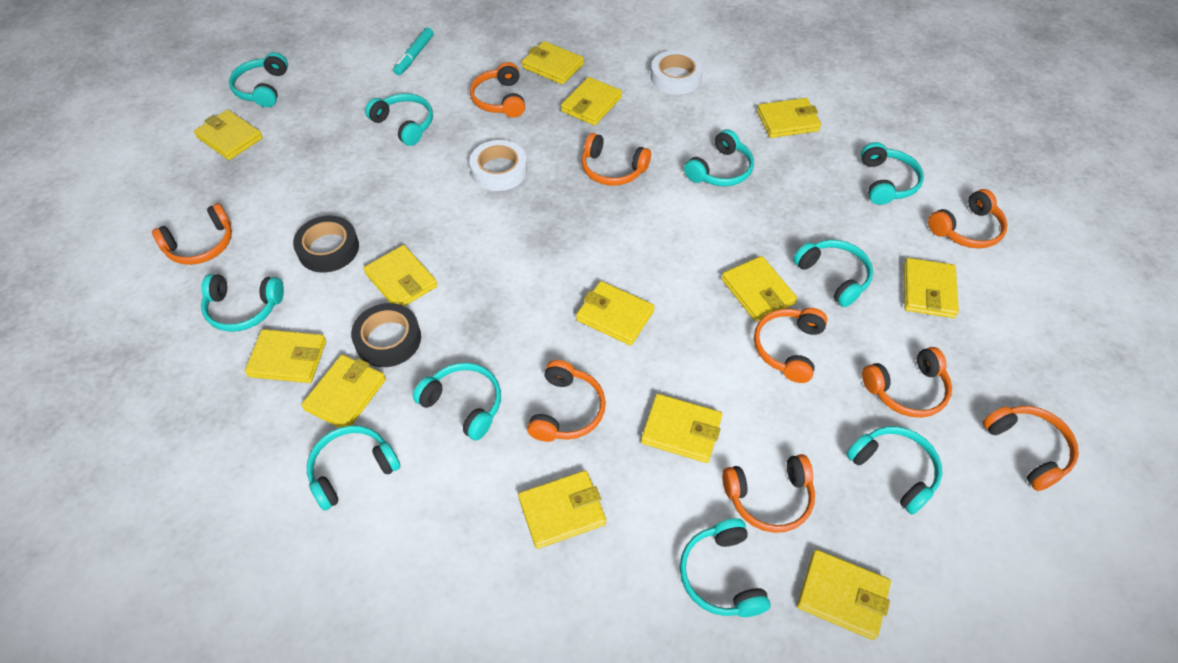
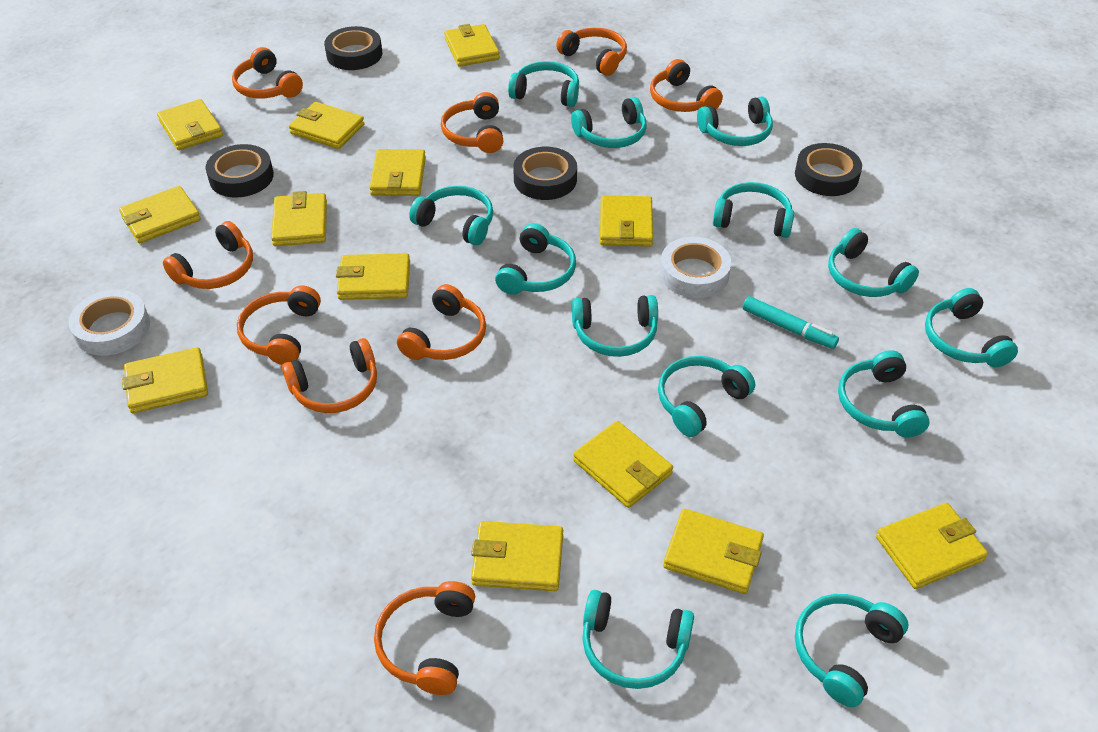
black tape: 2 -> 4
turquoise headphones: 10 -> 13

